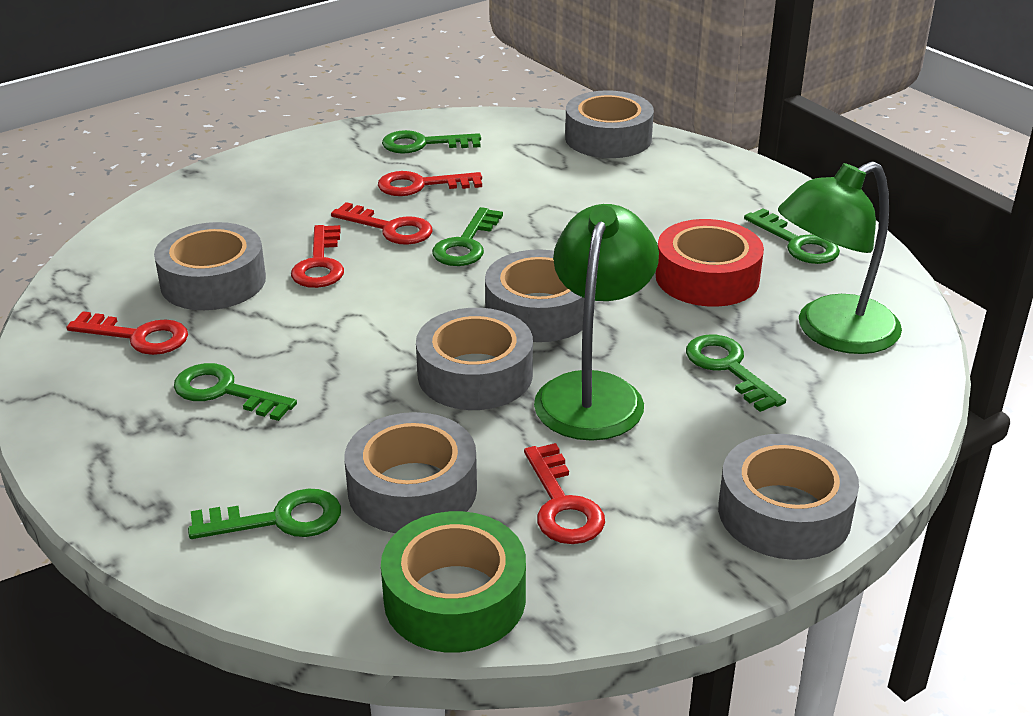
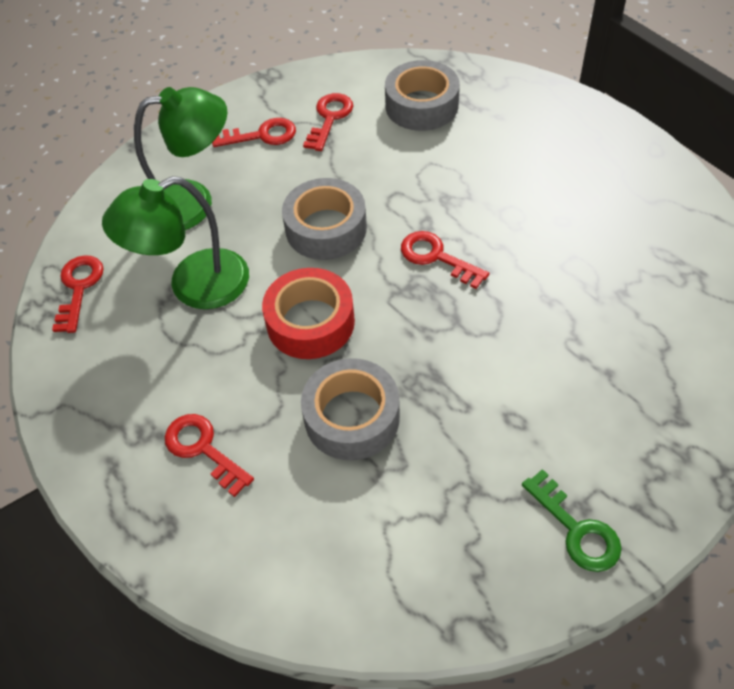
green key: 6 -> 1
green tape: 1 -> 0
grey tape: 6 -> 3

